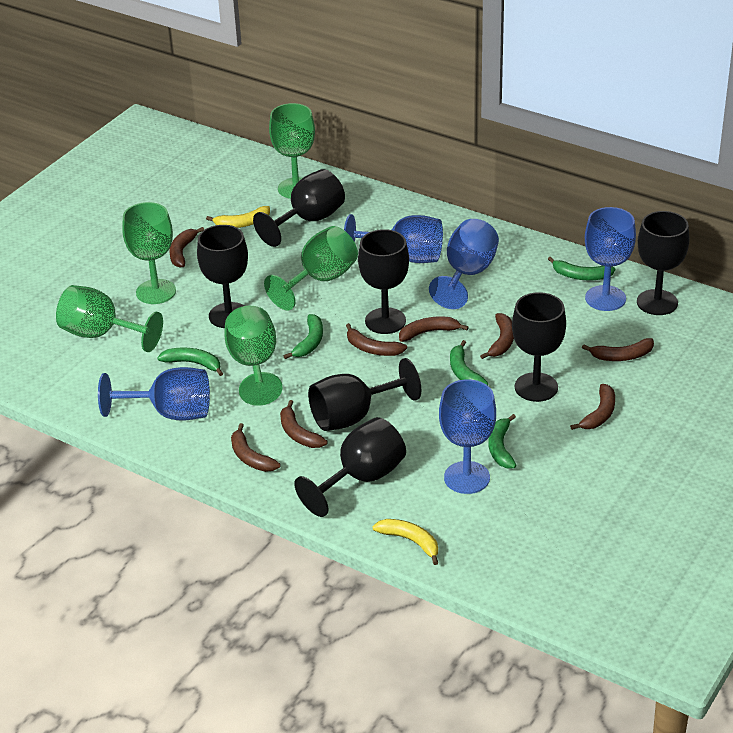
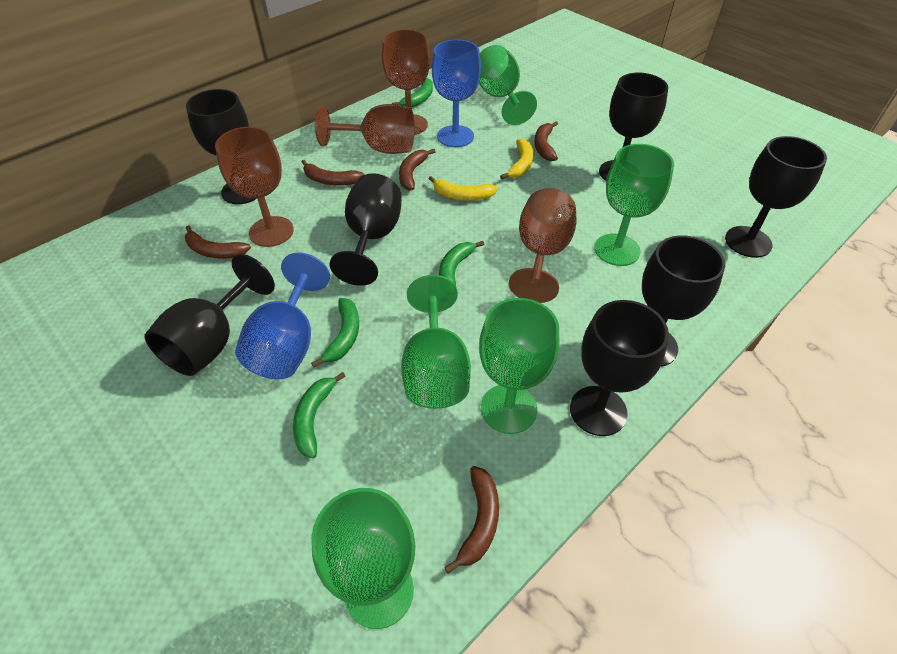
blue goblet: 5 -> 2
brown banana: 8 -> 5
brown goblet: 0 -> 4
green banana: 5 -> 4

